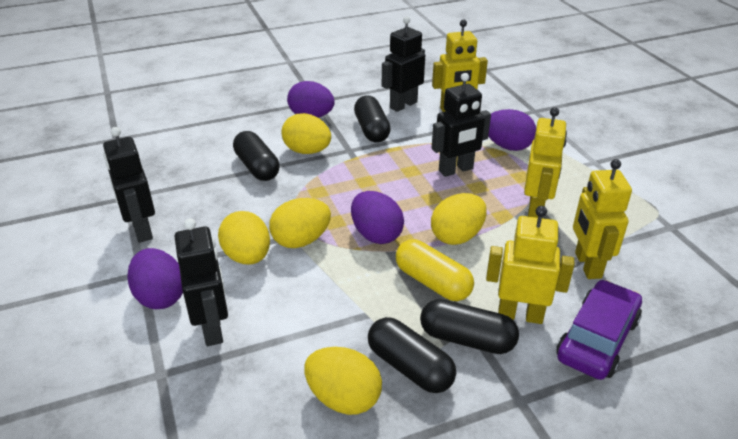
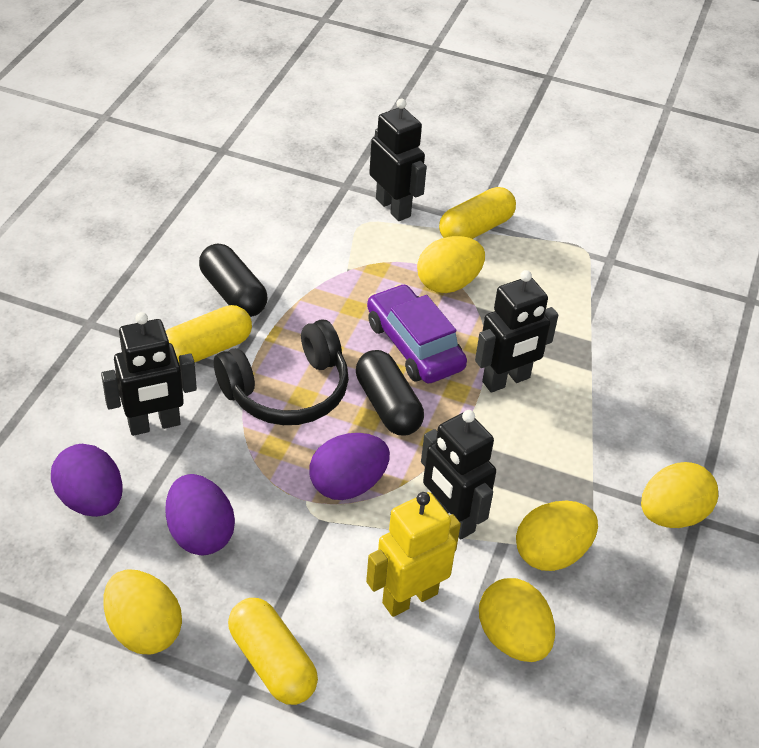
black capsule: 4 -> 2
black headphones: 0 -> 1
purple egg: 4 -> 3
yellow capsule: 1 -> 3
yellow robot: 4 -> 1

